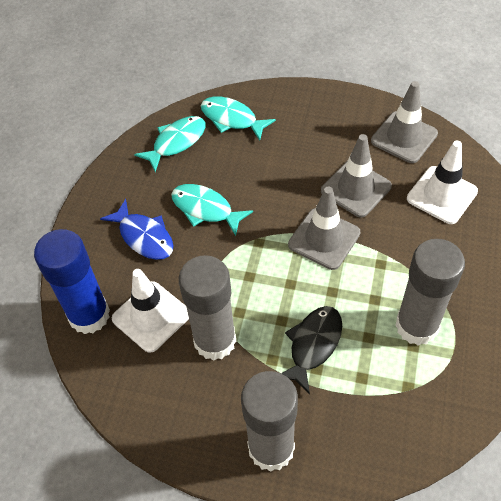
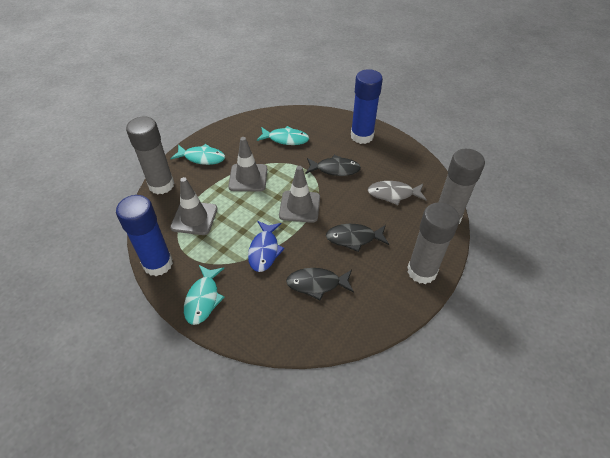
black fish: 1 -> 3
blue glue stick: 1 -> 2
grey fish: 0 -> 1
white traffic cone: 2 -> 0

